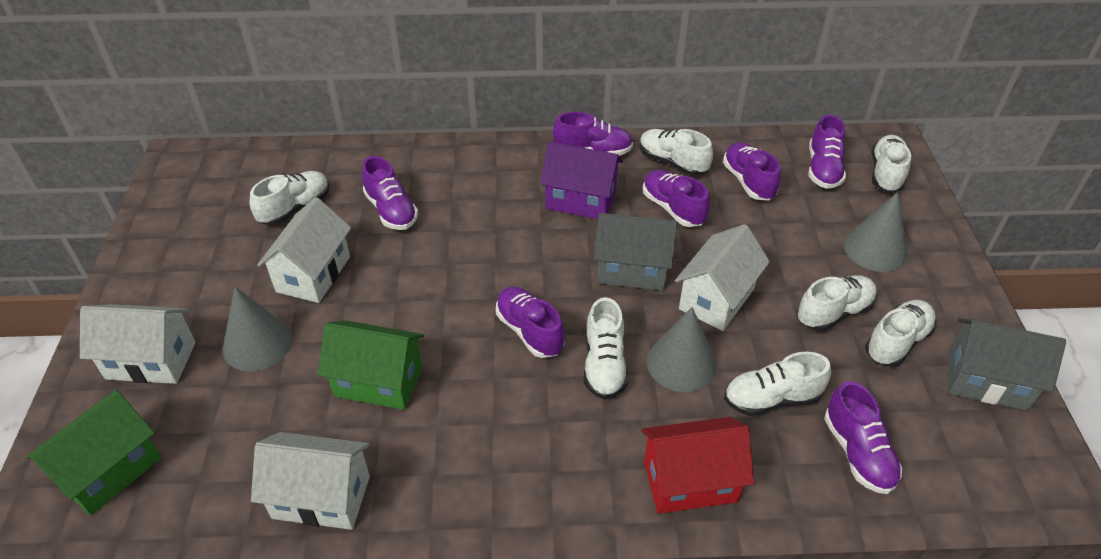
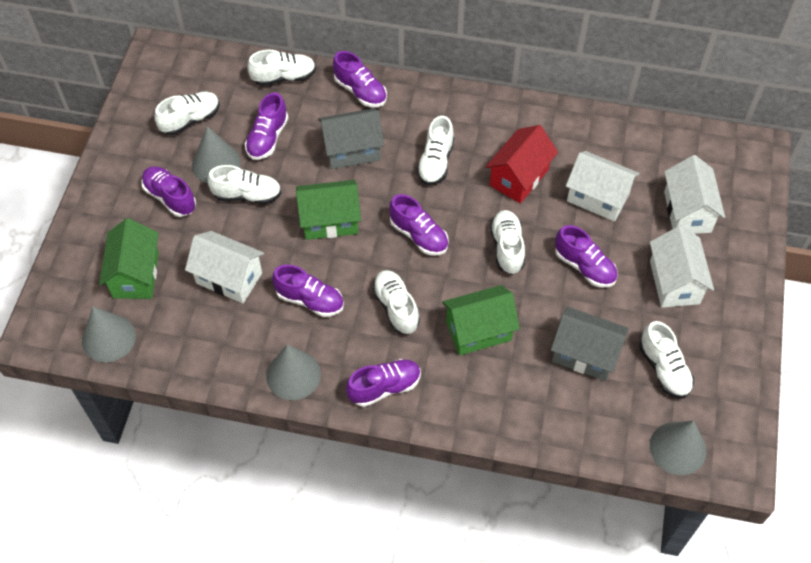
green house: 2 -> 3
grey cone: 3 -> 4
purple house: 1 -> 0

